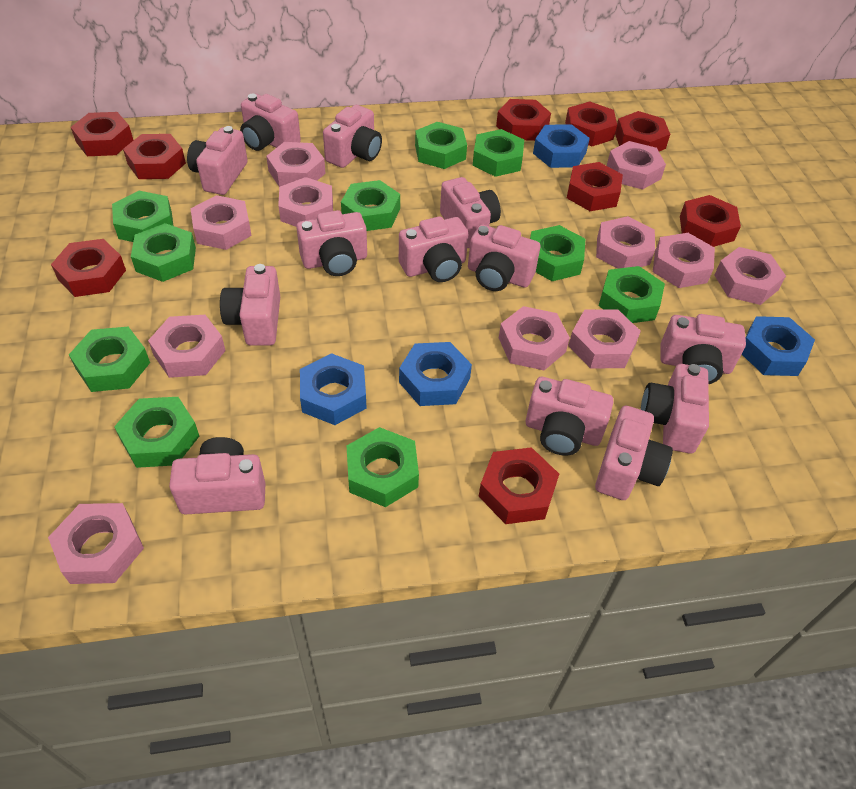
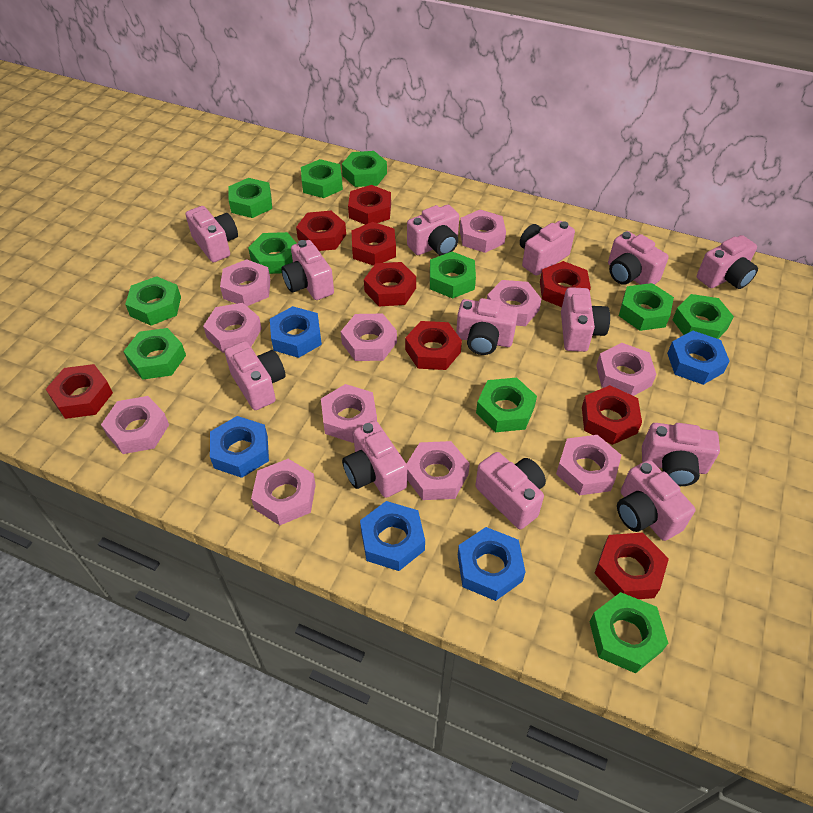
blue nut: 4 -> 5
green nut: 10 -> 11

